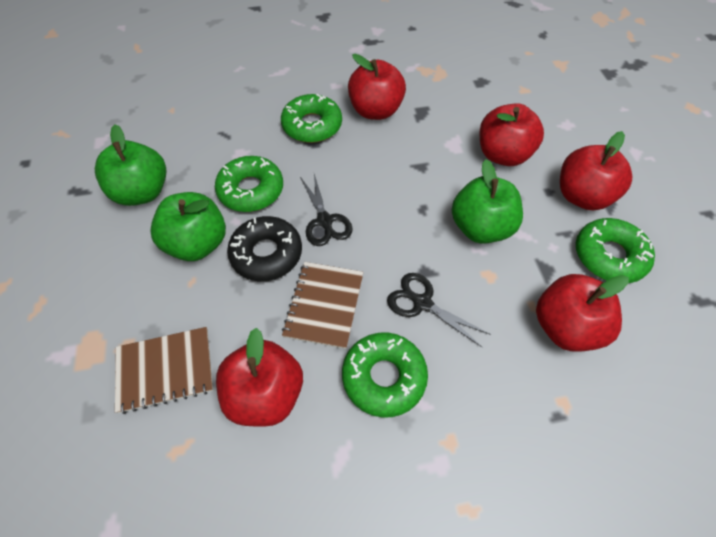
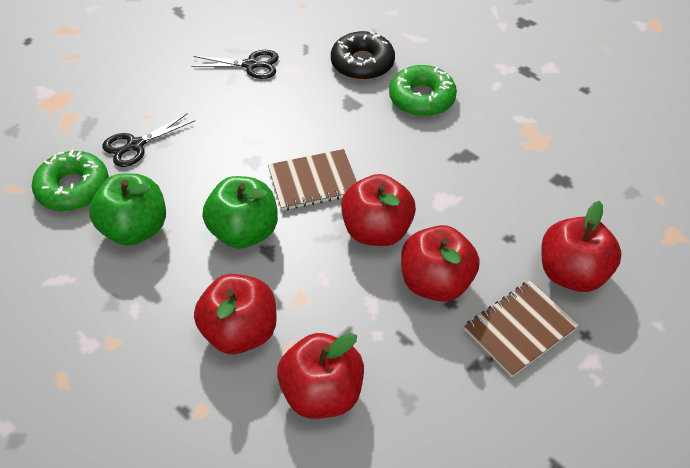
green apple: 3 -> 2
green donut: 4 -> 2

